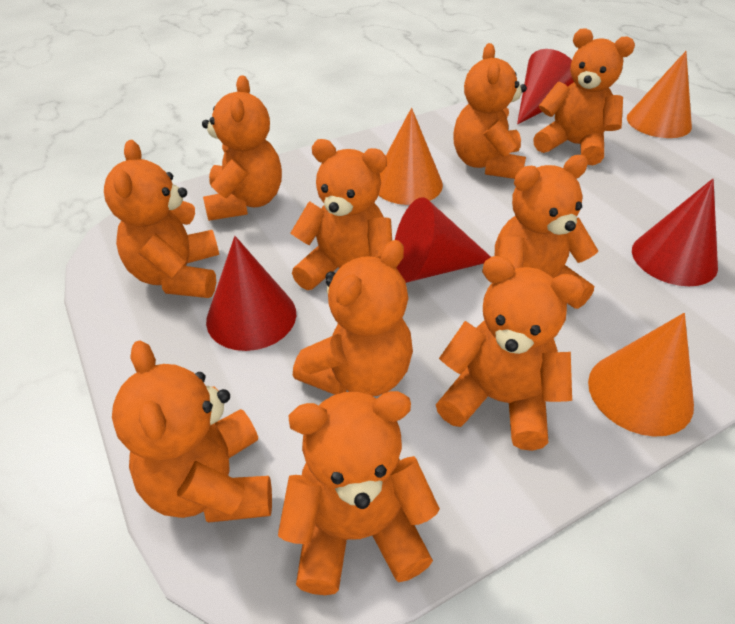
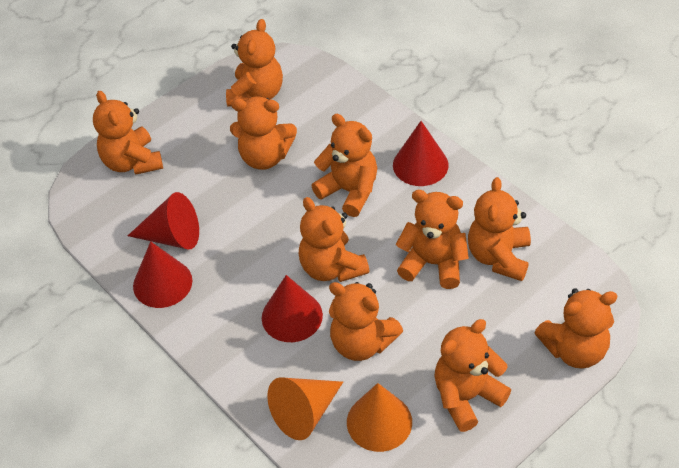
orange cone: 3 -> 2

